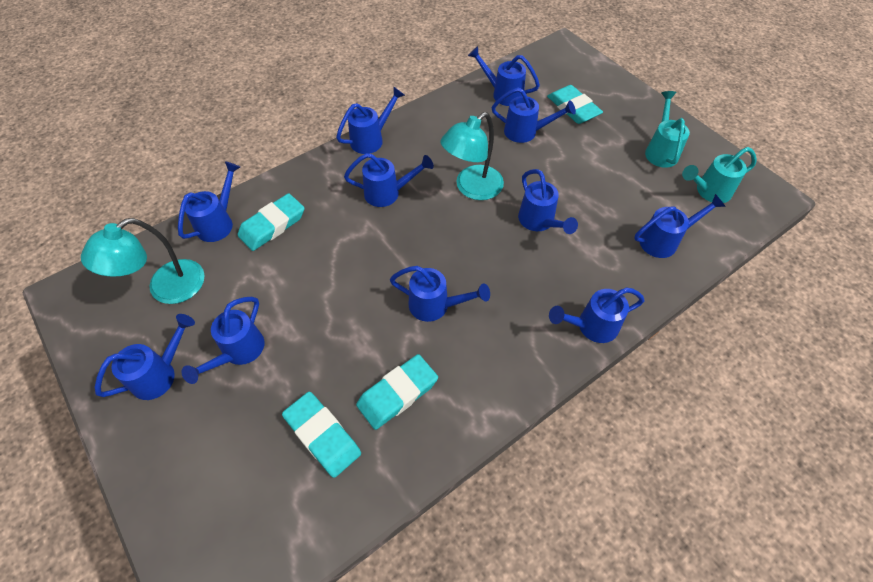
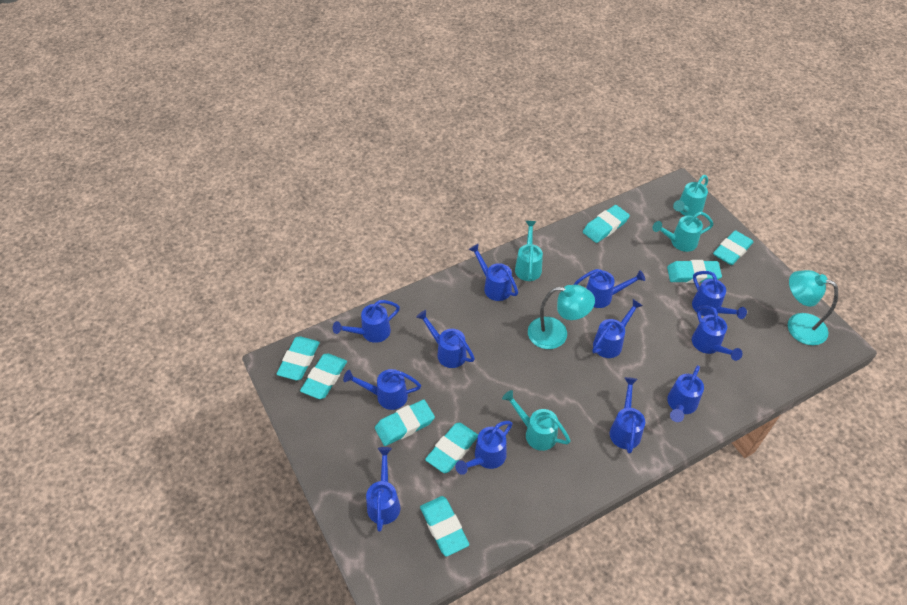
blue watering can: 11 -> 12
turquoise eraser: 4 -> 8
turquoise watering can: 2 -> 4

